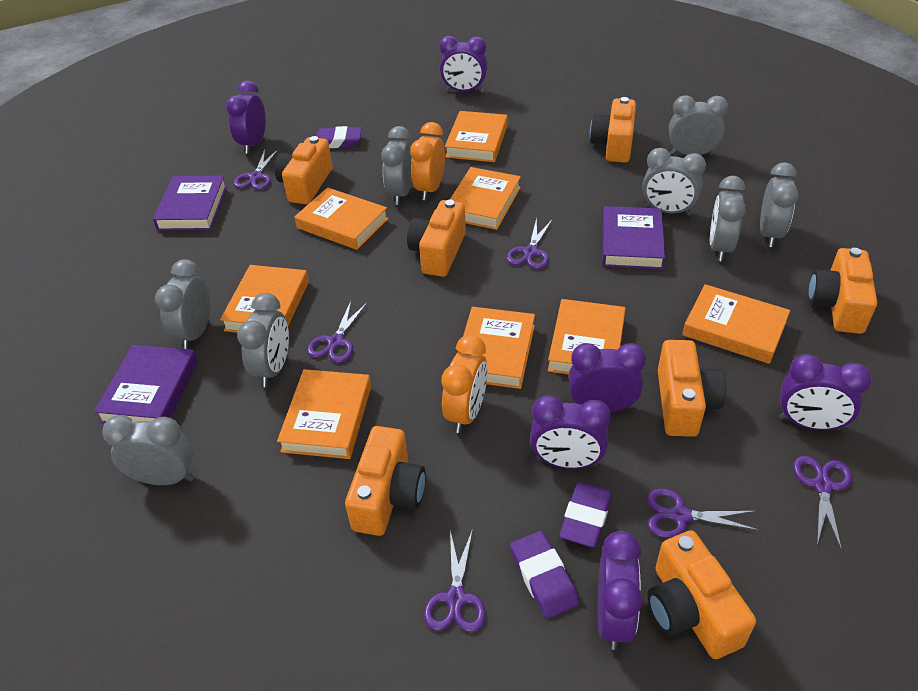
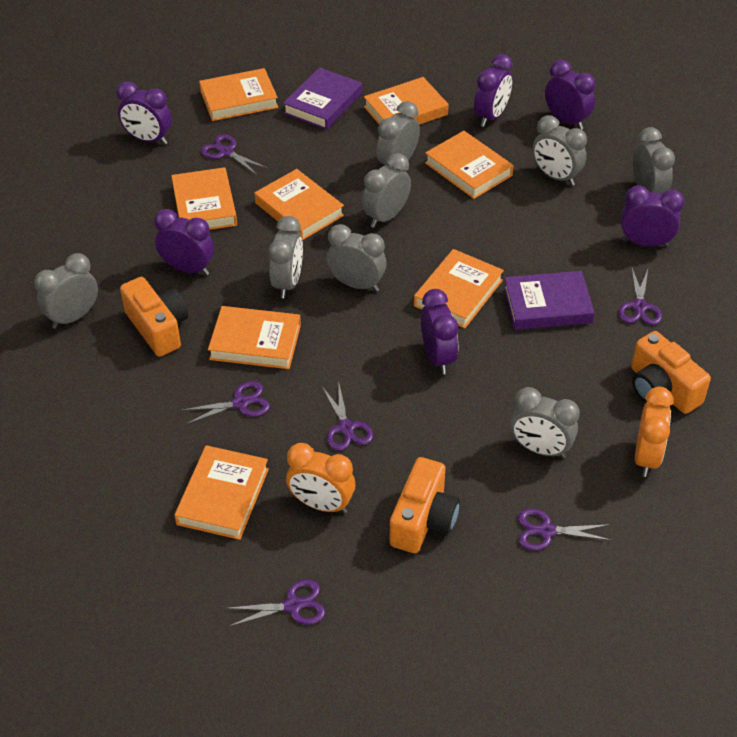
orange camera: 7 -> 3
purple book: 3 -> 2
purple eraser: 3 -> 0

